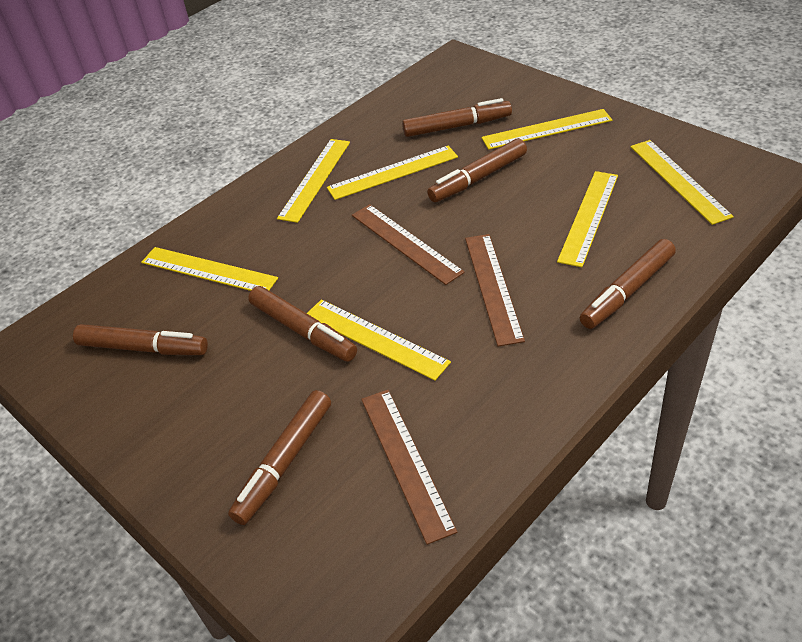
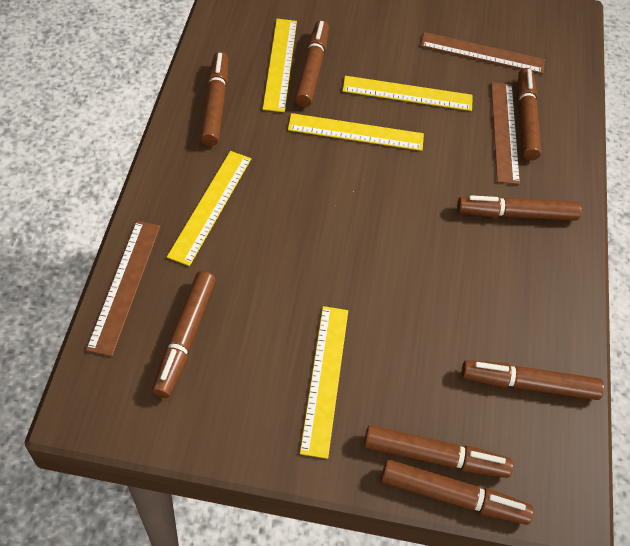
brown marker: 6 -> 8
yellow ruler: 7 -> 5

